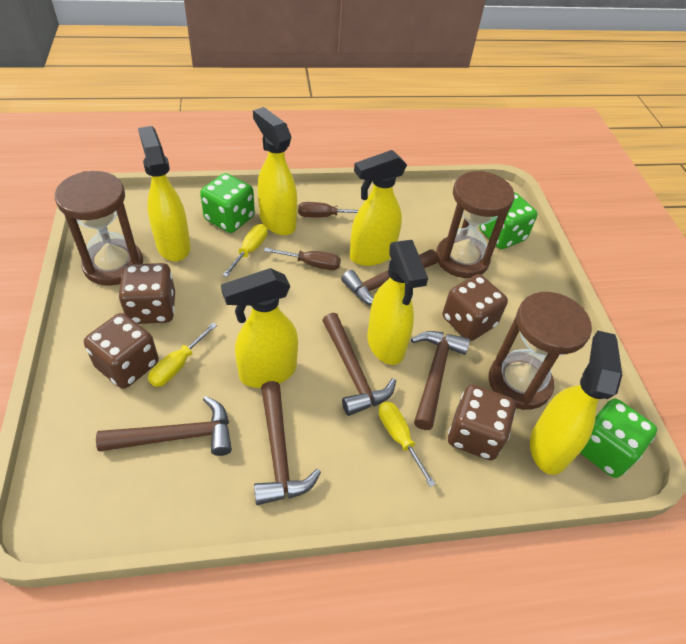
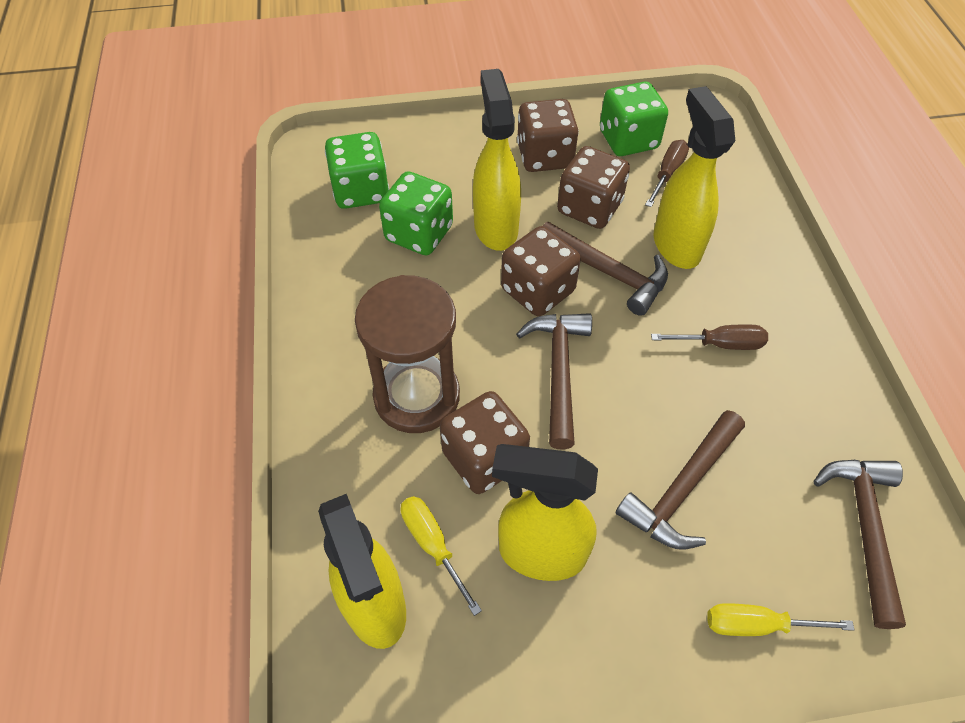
brown hammer: 5 -> 4
brown hourglass: 3 -> 1
yellow screwdriver: 3 -> 2
yellow spray bottle: 6 -> 4

